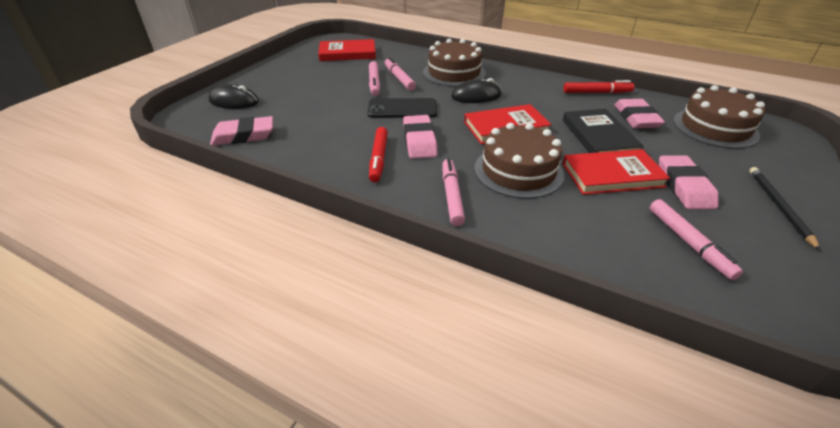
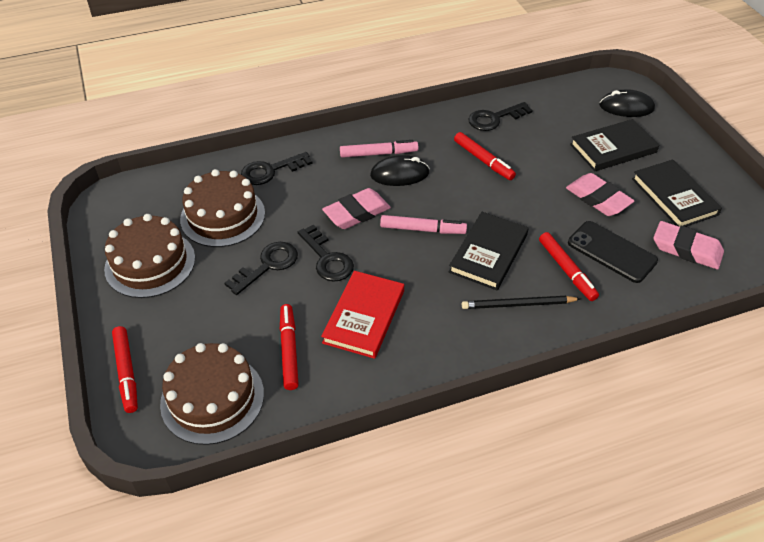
black book: 1 -> 3
black key: 0 -> 4
pink eraser: 4 -> 3
pink marker: 4 -> 2
red book: 3 -> 1
red marker: 2 -> 4

